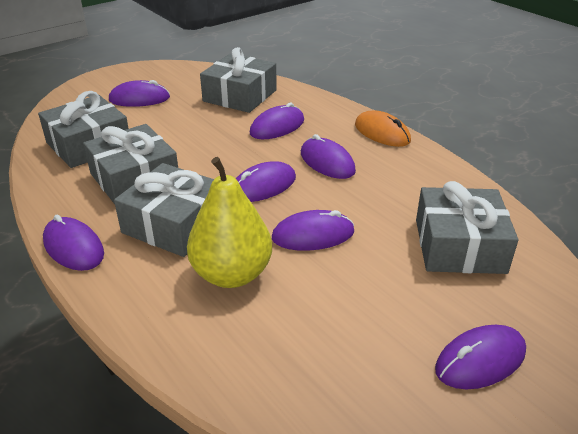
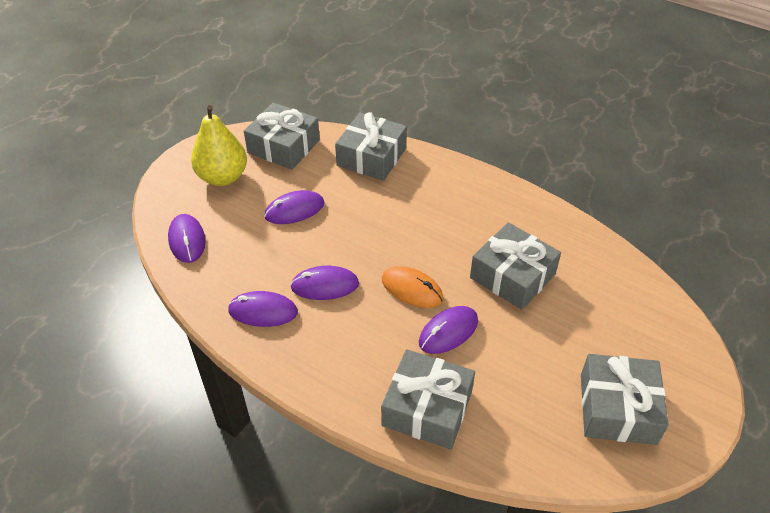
purple mouse: 7 -> 5

